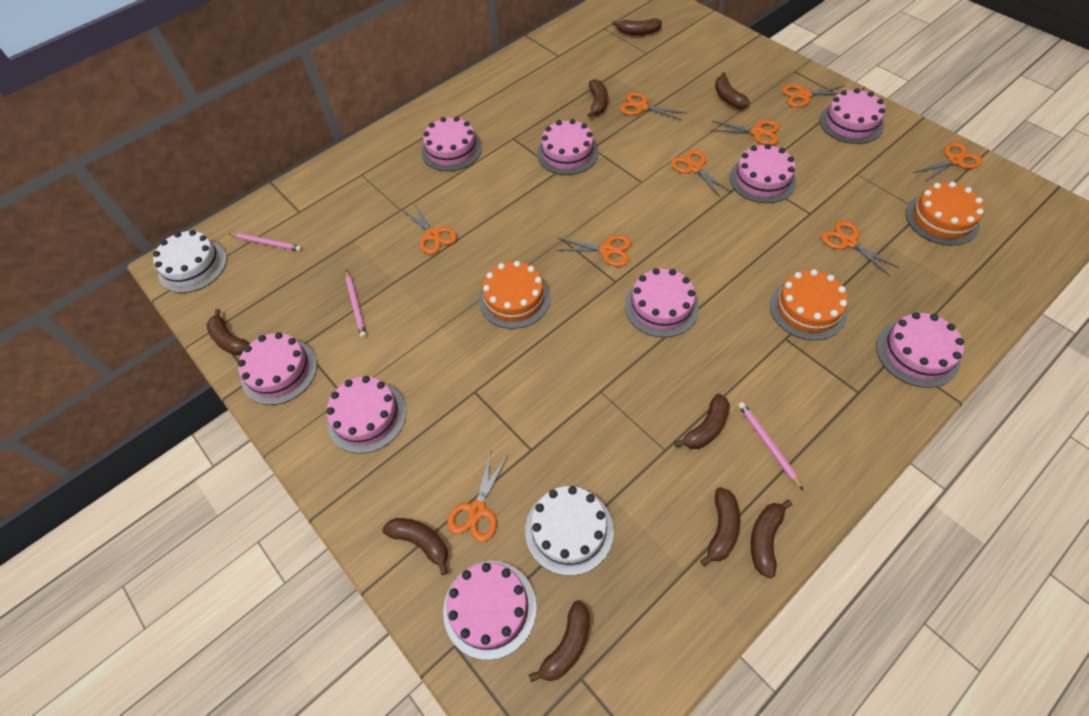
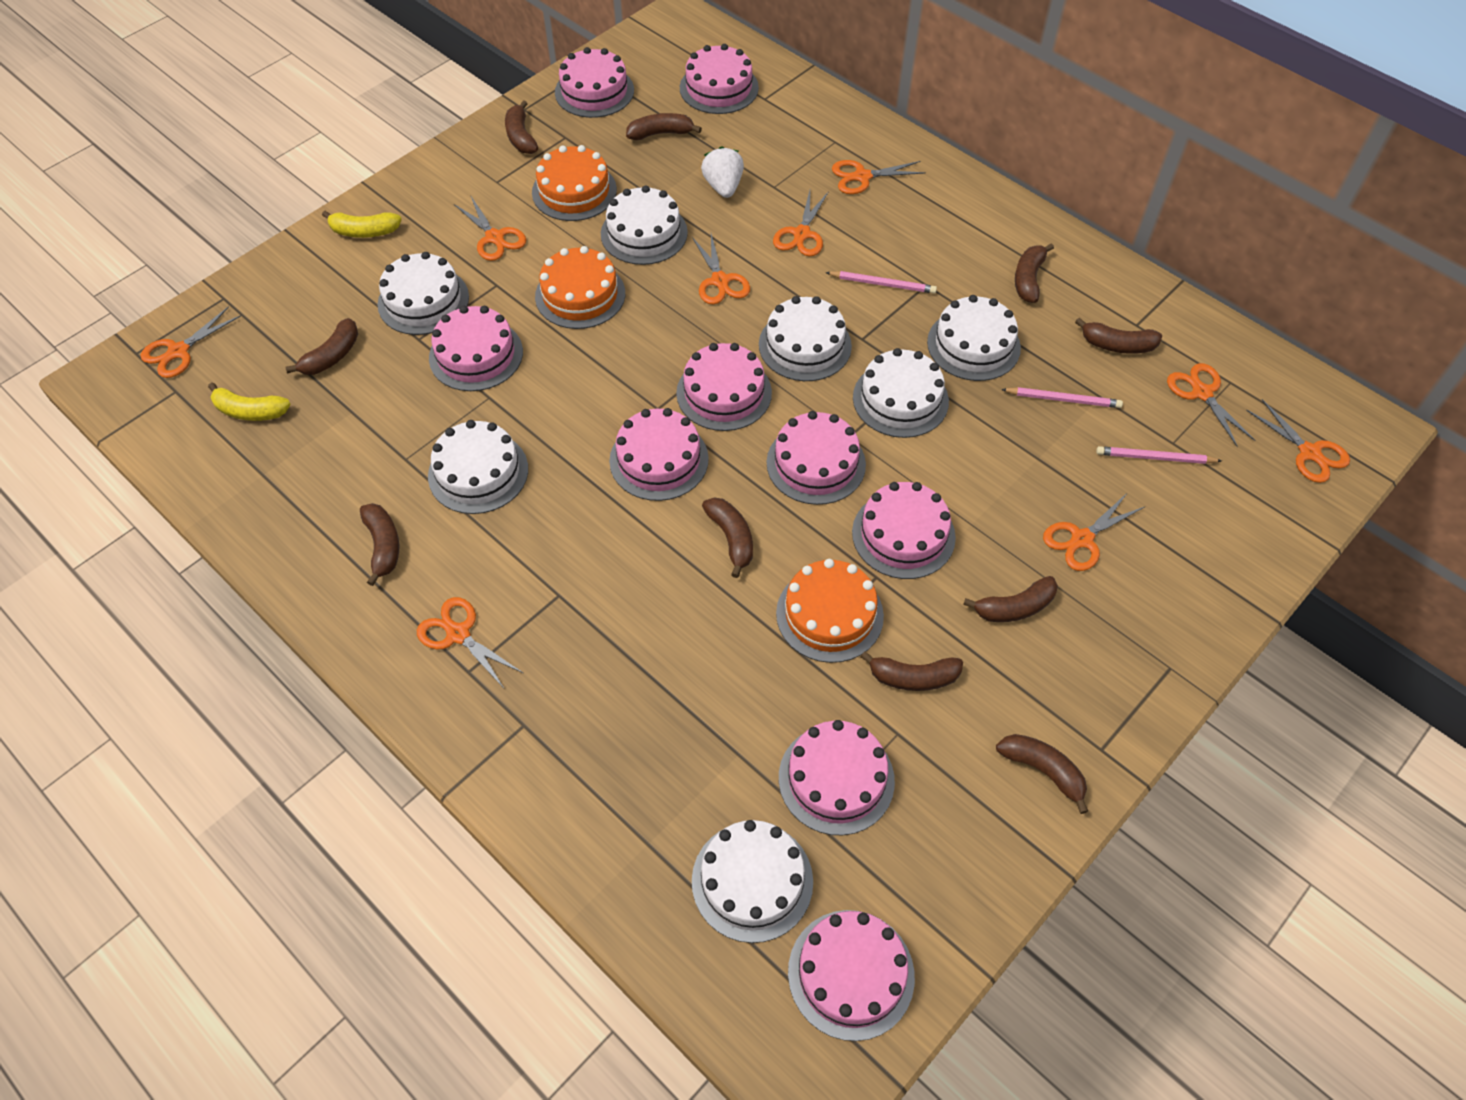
brown banana: 9 -> 10
white cake: 2 -> 7
white strawberry: 0 -> 1
yellow banana: 0 -> 2

